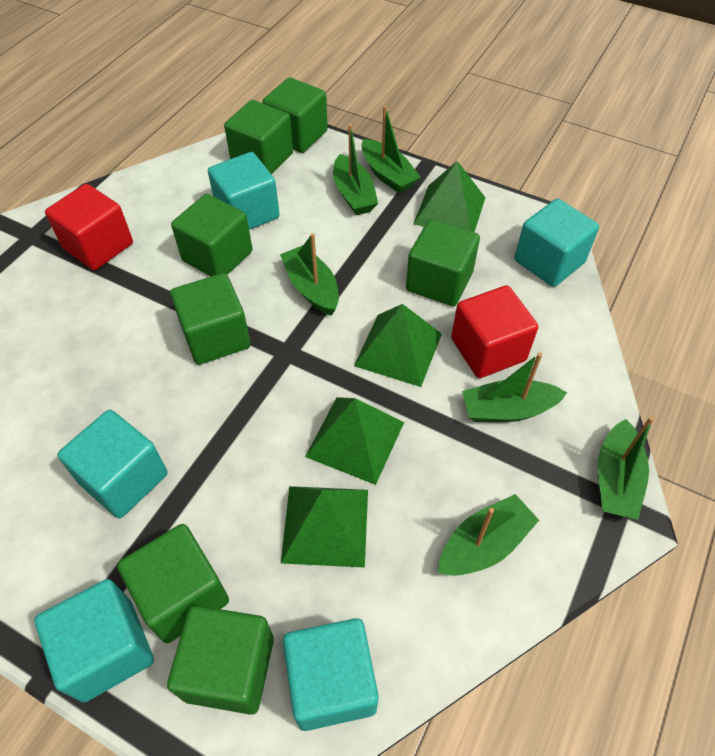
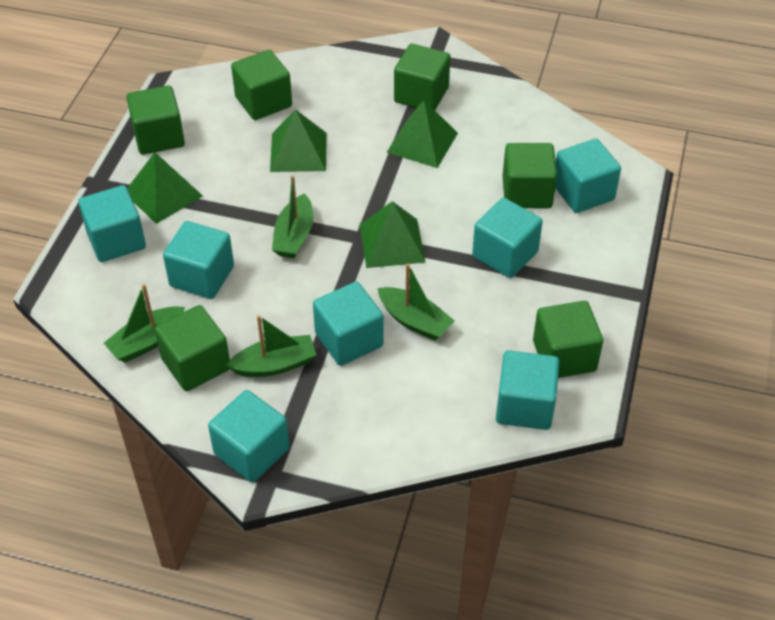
green boat: 6 -> 4
green cube: 7 -> 6
red cube: 2 -> 0
turquoise cube: 5 -> 7

